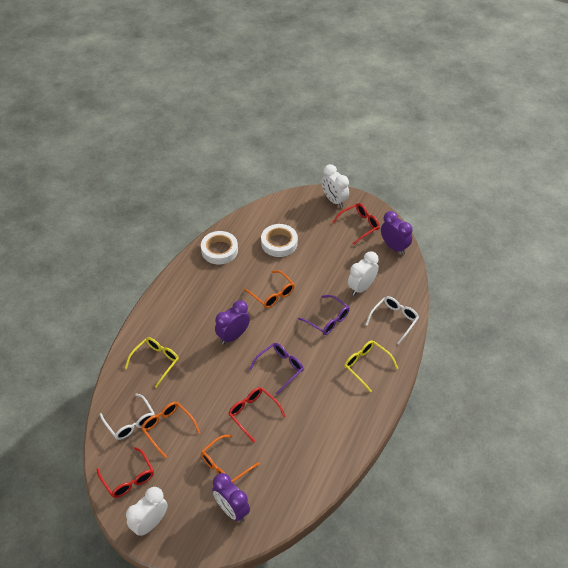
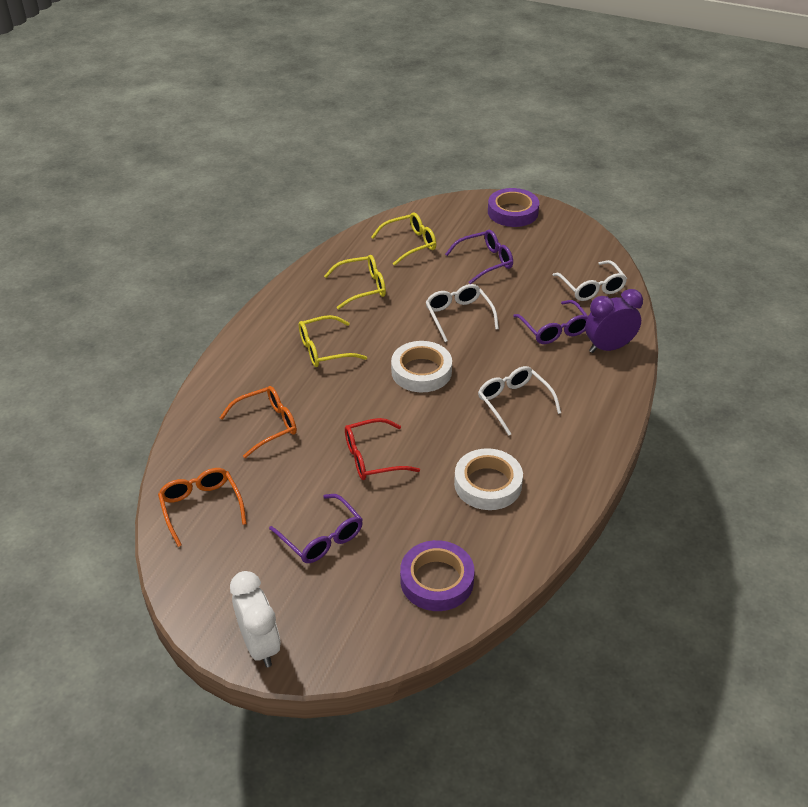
orange glasses: 3 -> 2
purple clock: 3 -> 1
purple glasses: 2 -> 3
purple tape: 0 -> 2
red glasses: 3 -> 1
white clock: 3 -> 1
white glasses: 2 -> 3
yellow glasses: 2 -> 3

